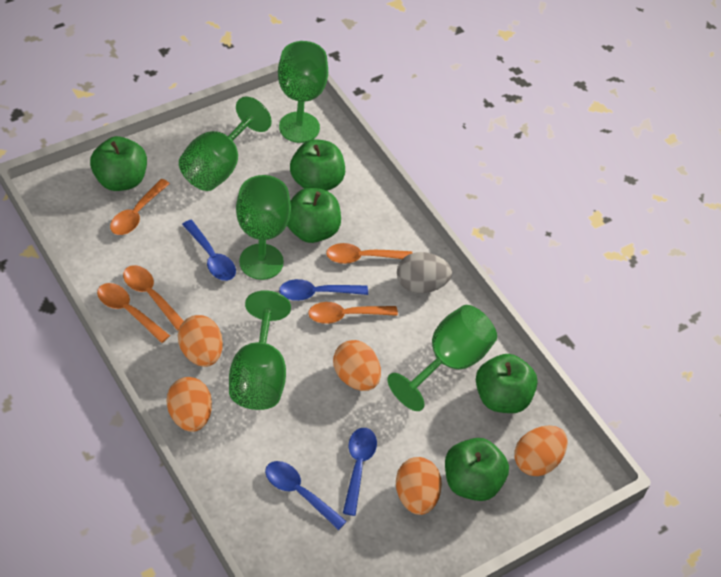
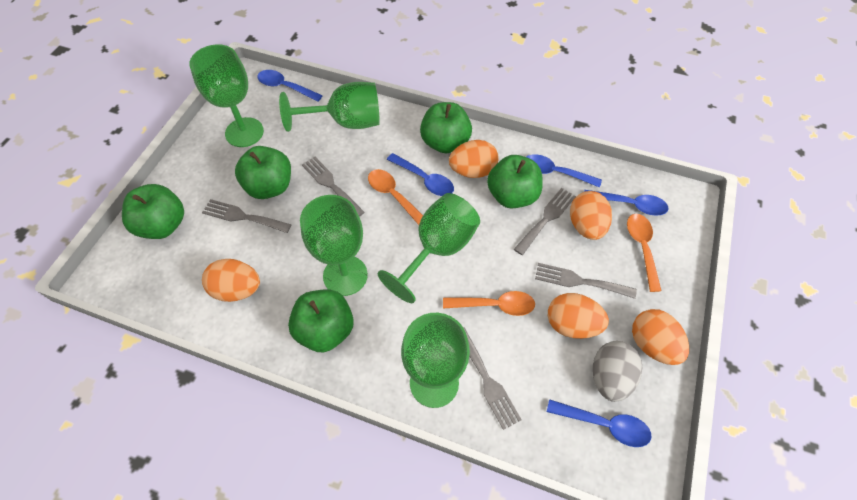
blue spoon: 4 -> 5
grey fork: 0 -> 5
orange spoon: 5 -> 3

